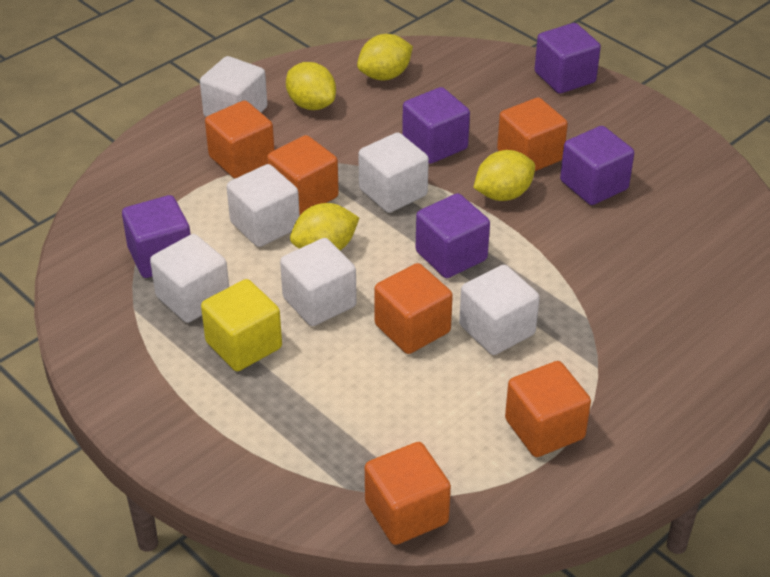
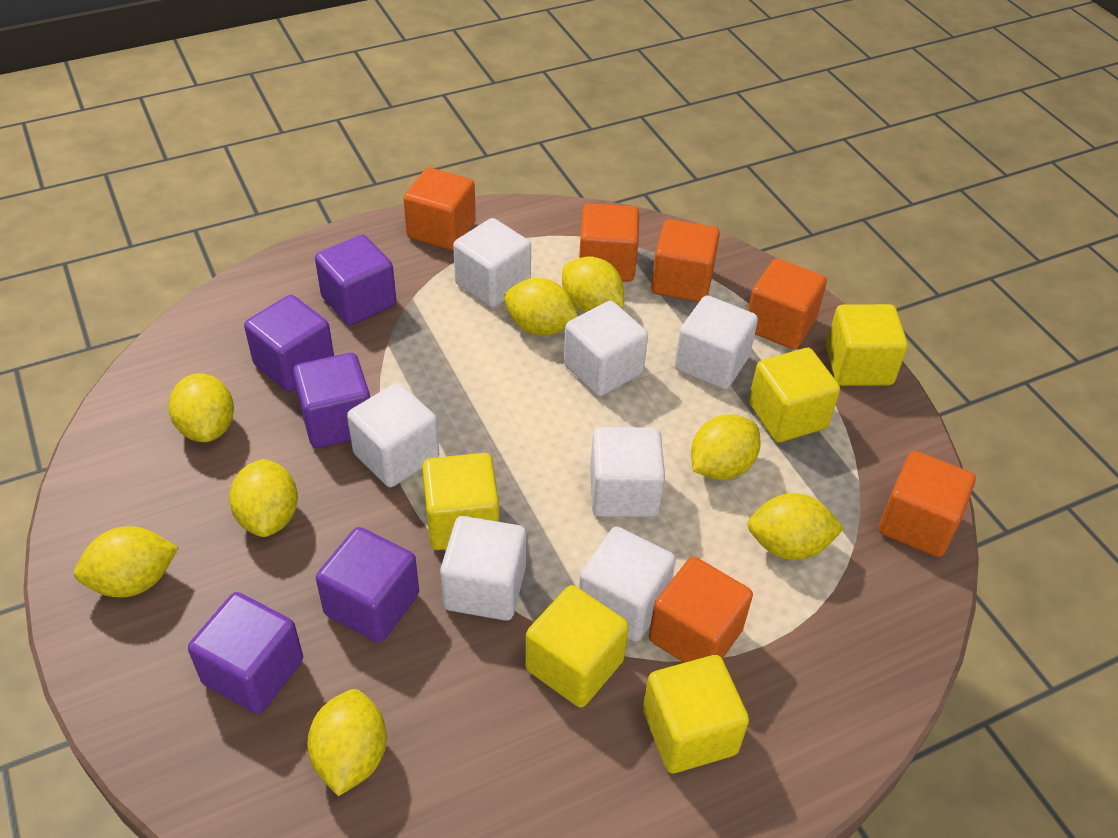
white cube: 6 -> 7
yellow cube: 1 -> 5
yellow lemon: 4 -> 8

